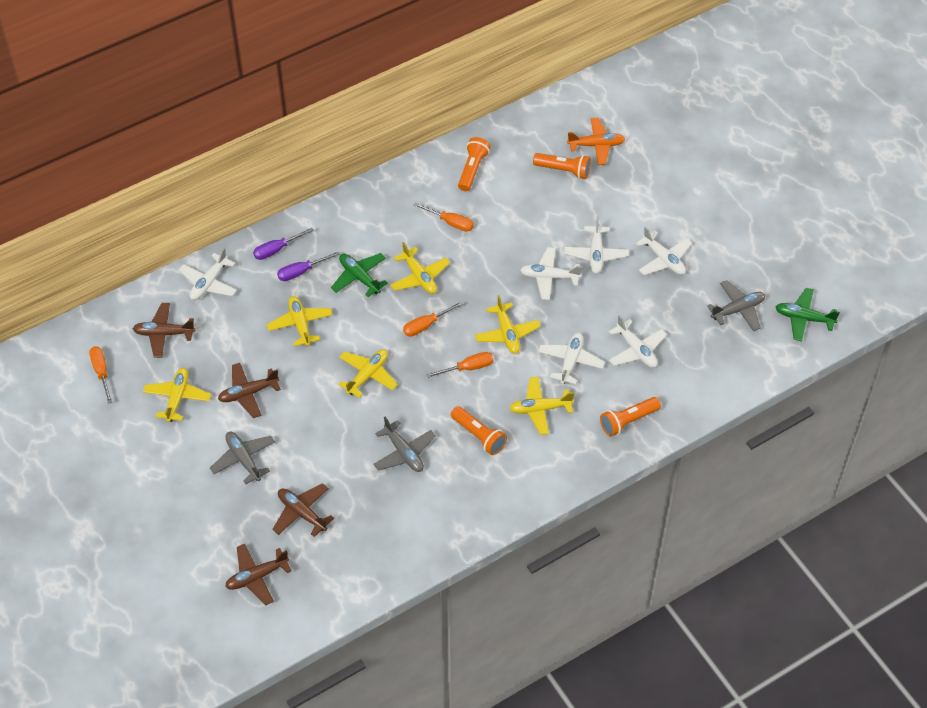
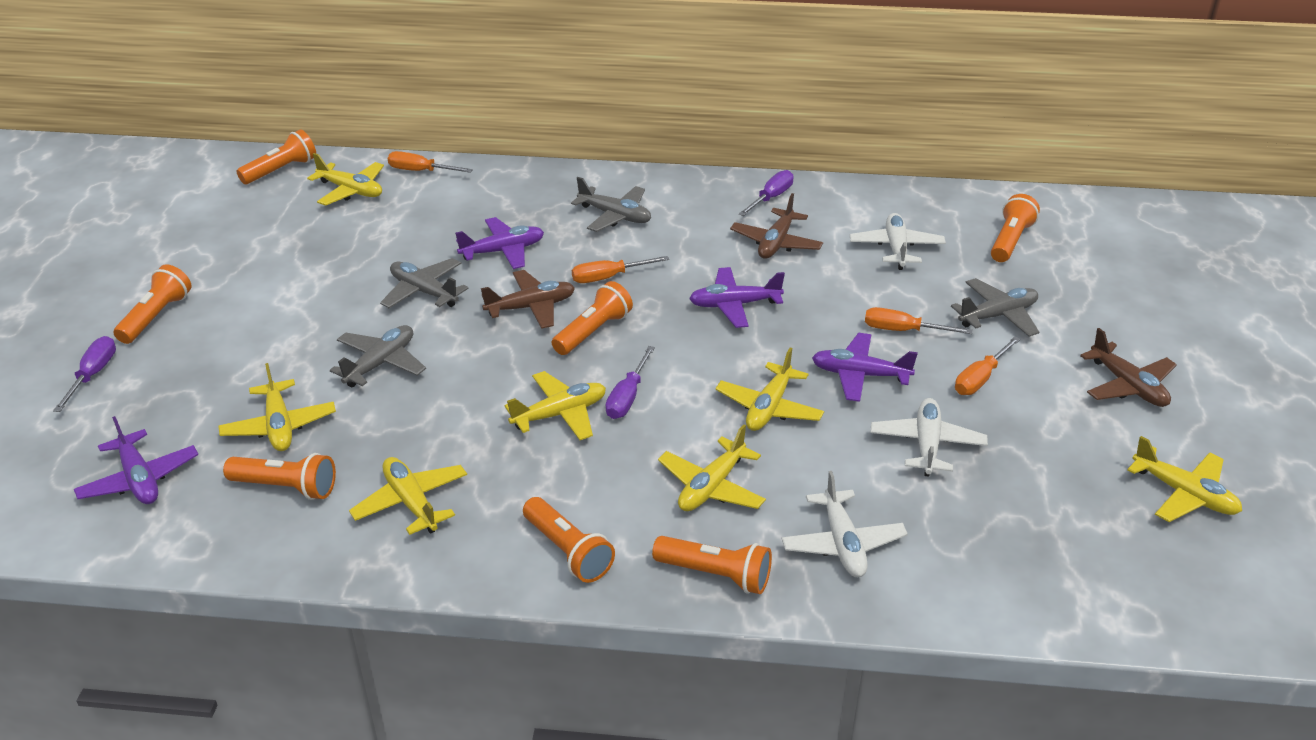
brown plane: 4 -> 3
green plane: 2 -> 0
grey plane: 3 -> 4
orange flashlight: 4 -> 7
orange plane: 1 -> 0
purple plane: 0 -> 4
purple screwdriver: 2 -> 3
white plane: 6 -> 3
yellow plane: 6 -> 7

